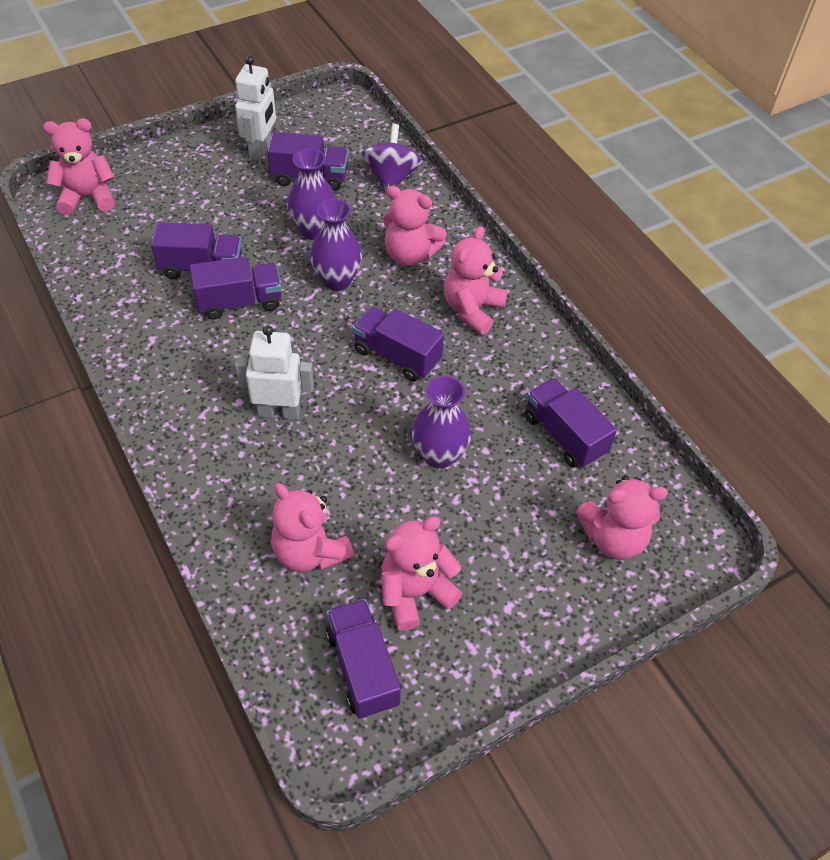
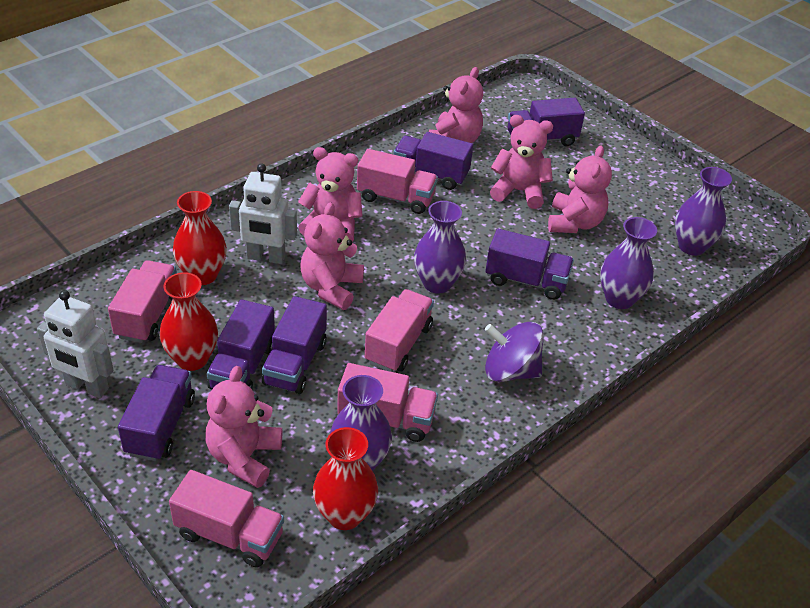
pink truck: 0 -> 5
purple vase: 3 -> 4
red vase: 0 -> 3

